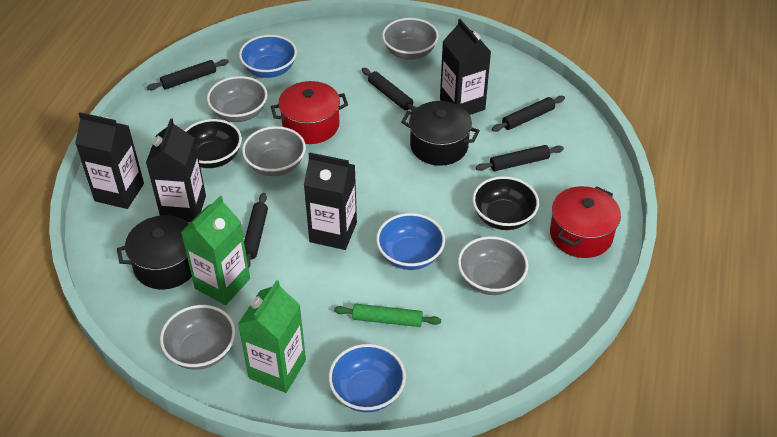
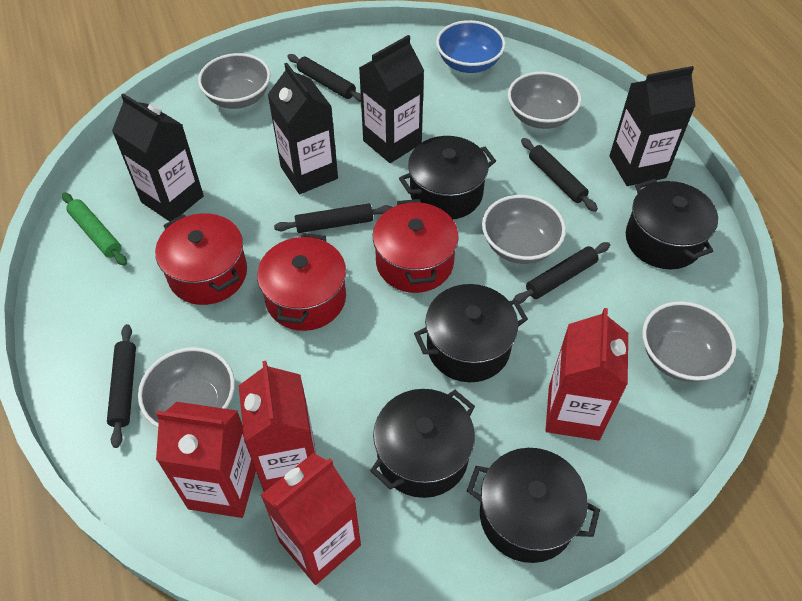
black bowl: 2 -> 0
black pot: 2 -> 5
blue bowl: 3 -> 1
green carton: 2 -> 0
red carton: 0 -> 4
red pot: 2 -> 3

